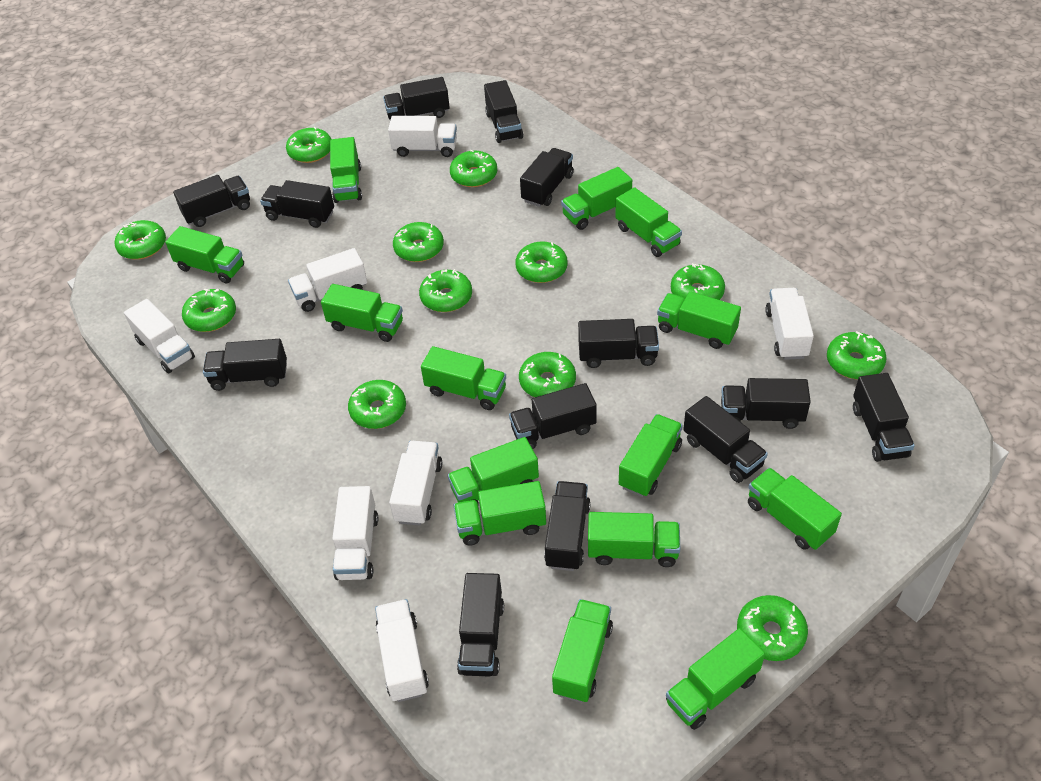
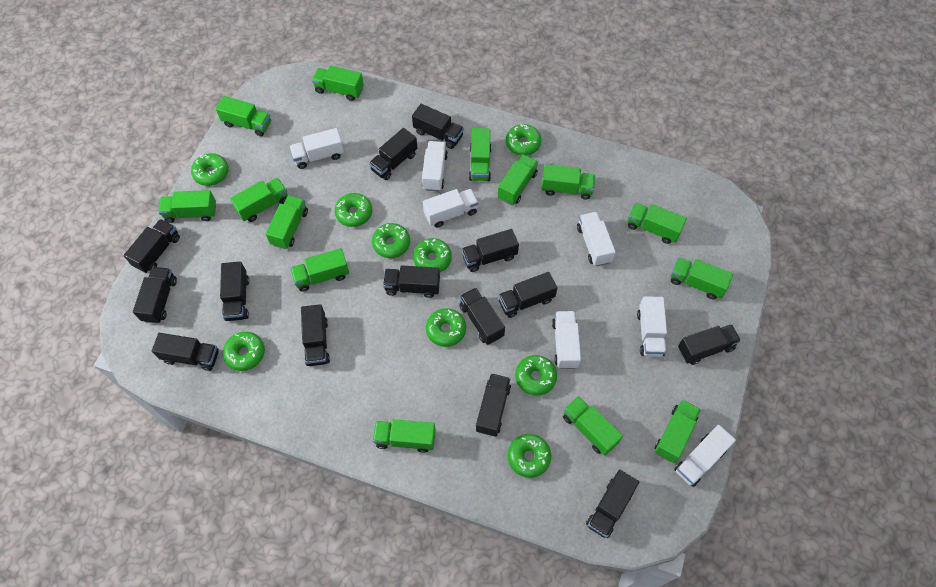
black truck: 13 -> 14
green donut: 12 -> 9

